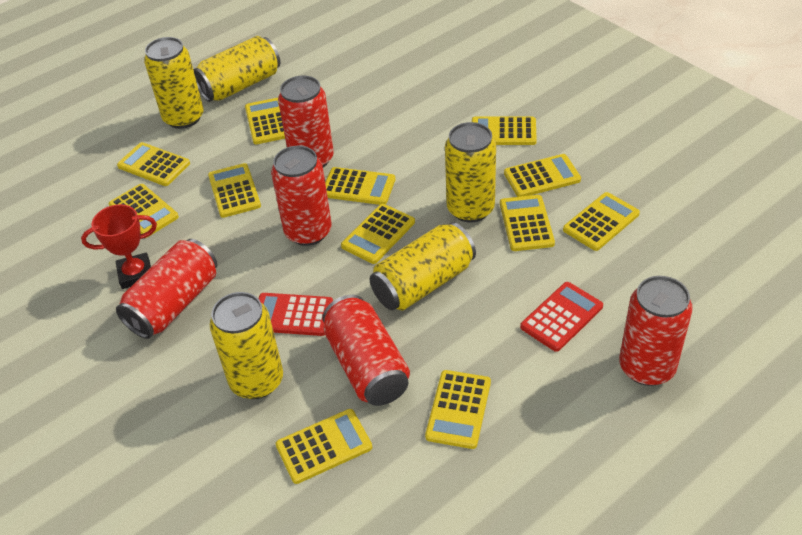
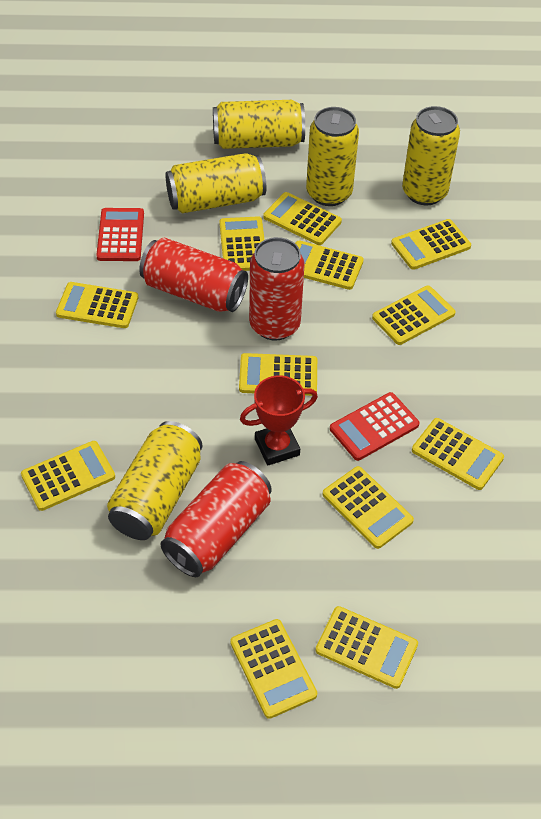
red can: 5 -> 3

